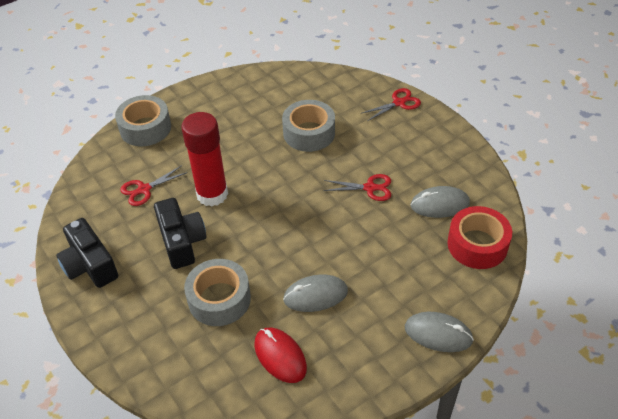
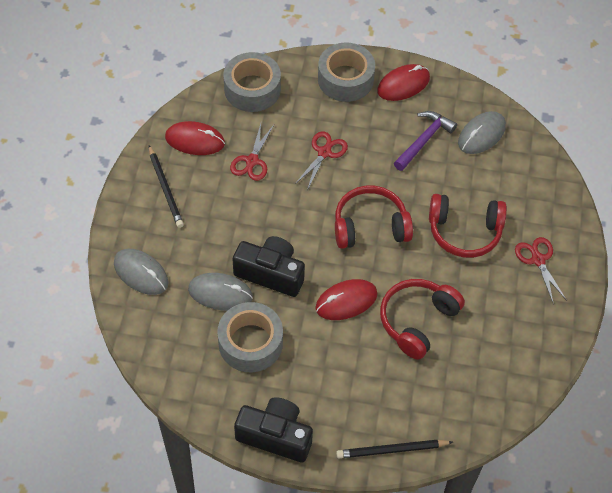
black pencil: 0 -> 2
purple hammer: 0 -> 1
red glue stick: 1 -> 0
red headphones: 0 -> 3
red mouse: 1 -> 3
red tape: 1 -> 0

